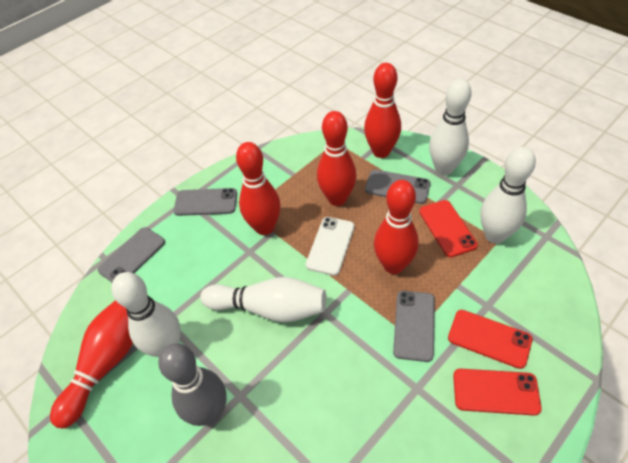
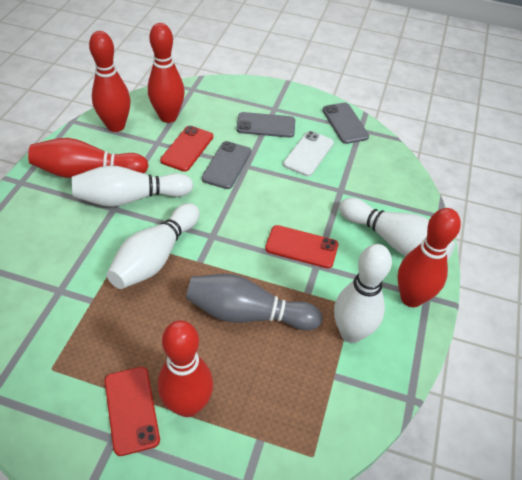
grey phone: 4 -> 3

